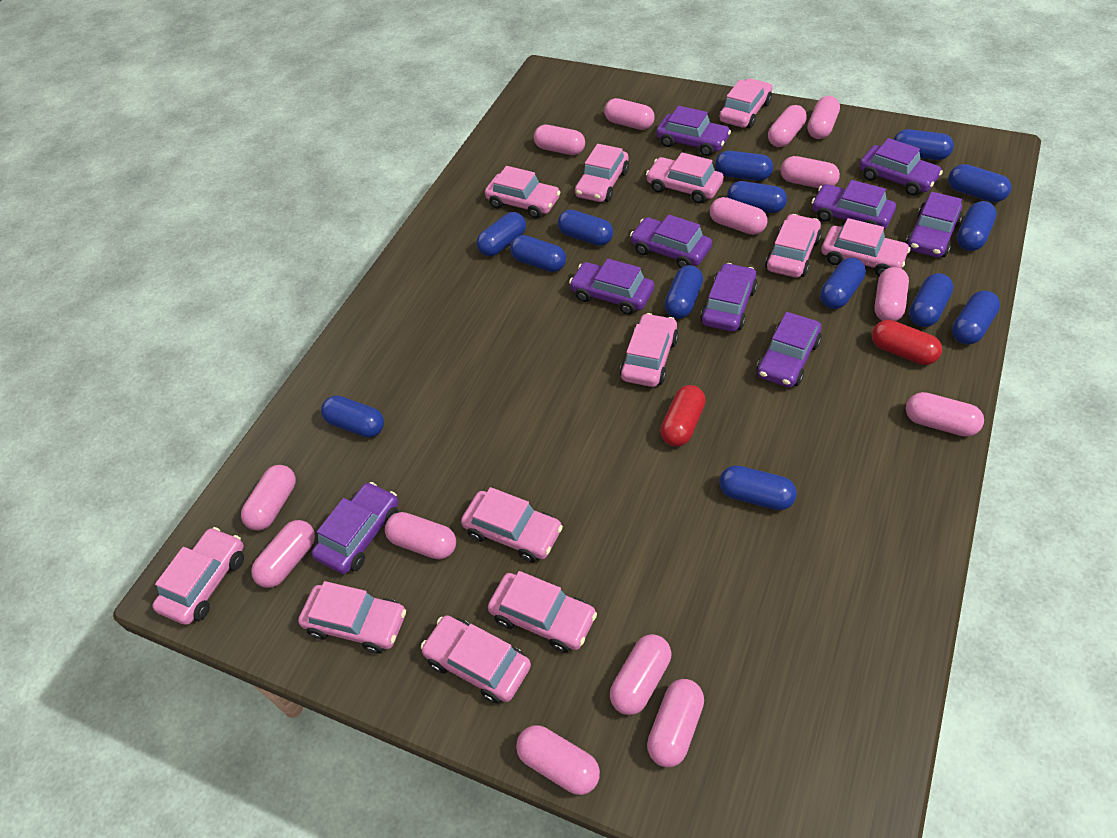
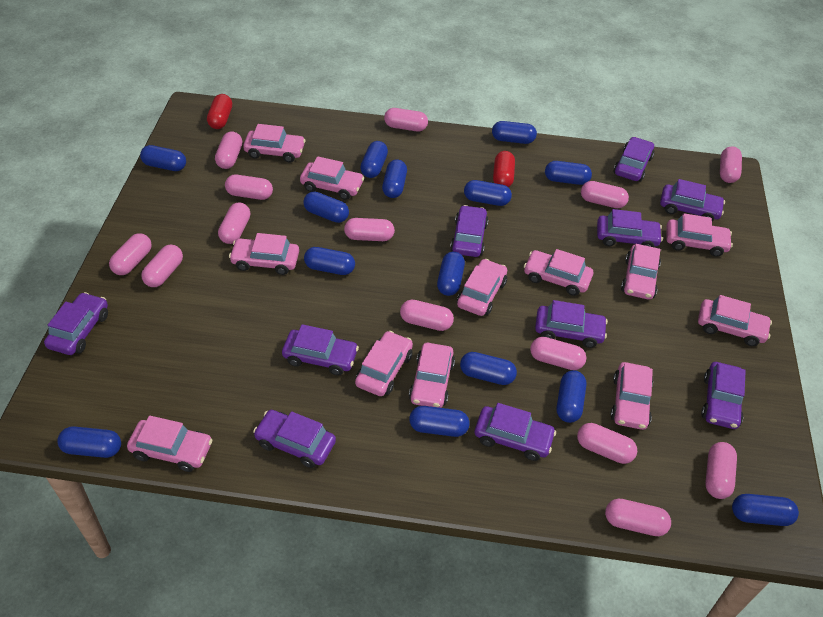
purple car: 9 -> 10

